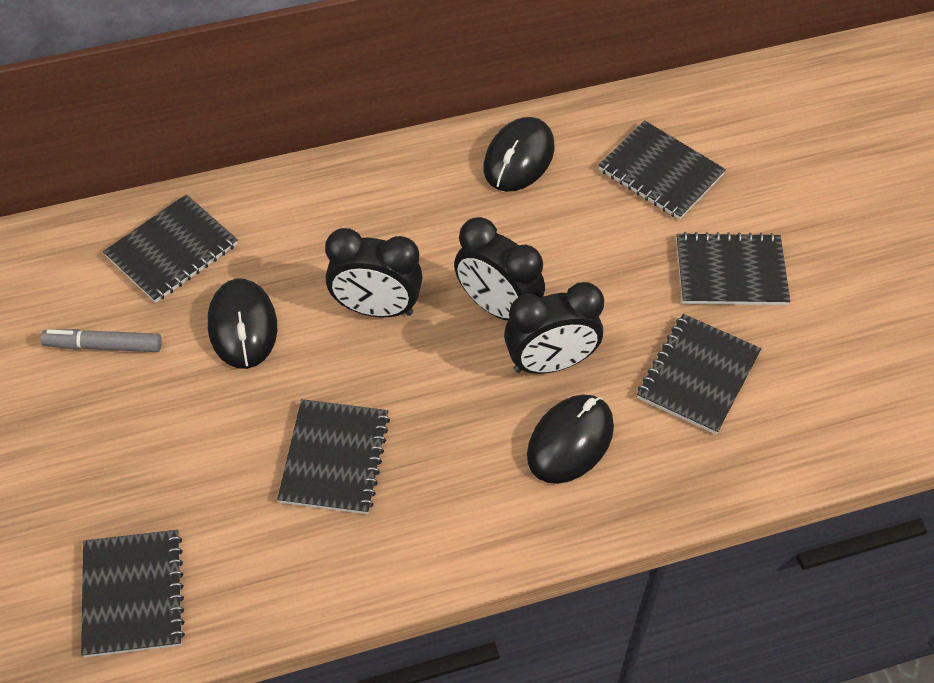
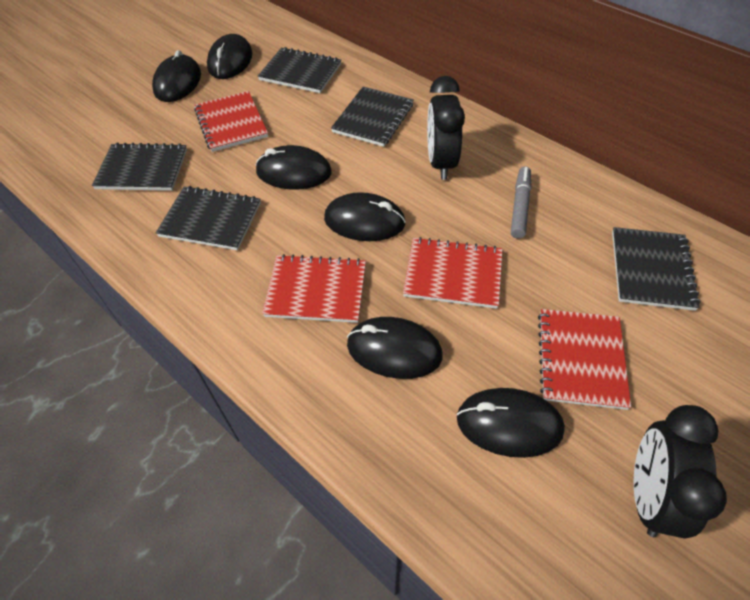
black clock: 3 -> 2
black mouse: 3 -> 6
black notebook: 6 -> 5
red notebook: 0 -> 4

